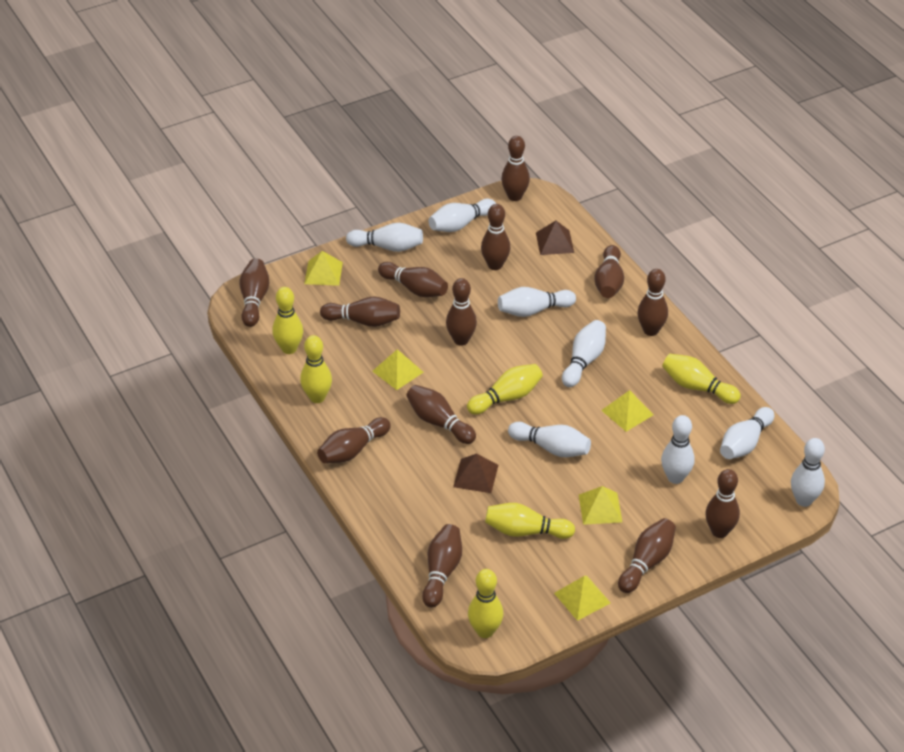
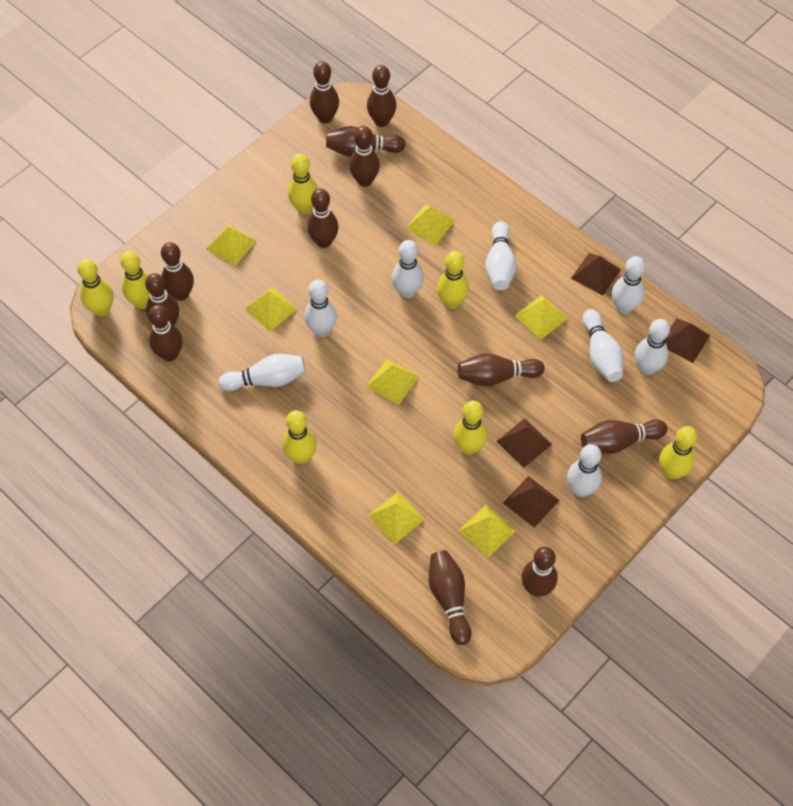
brown bowling pin: 13 -> 12
brown pyramid: 2 -> 4
yellow bowling pin: 6 -> 7
yellow pyramid: 5 -> 7

